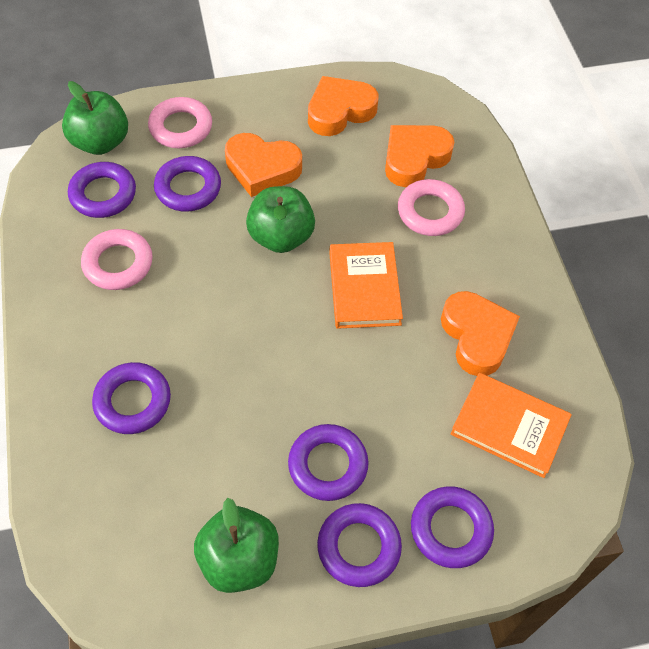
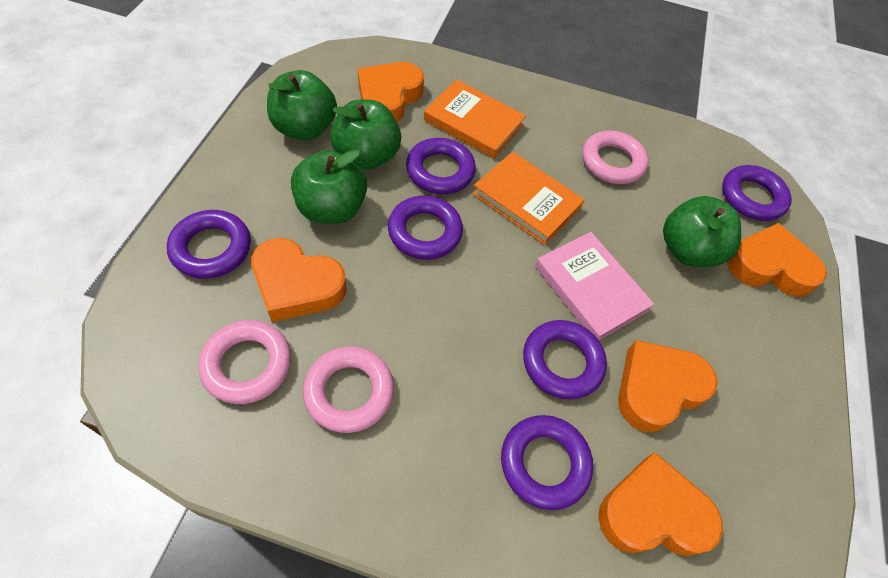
green apple: 3 -> 4
orange heart: 4 -> 5
pink book: 0 -> 1

